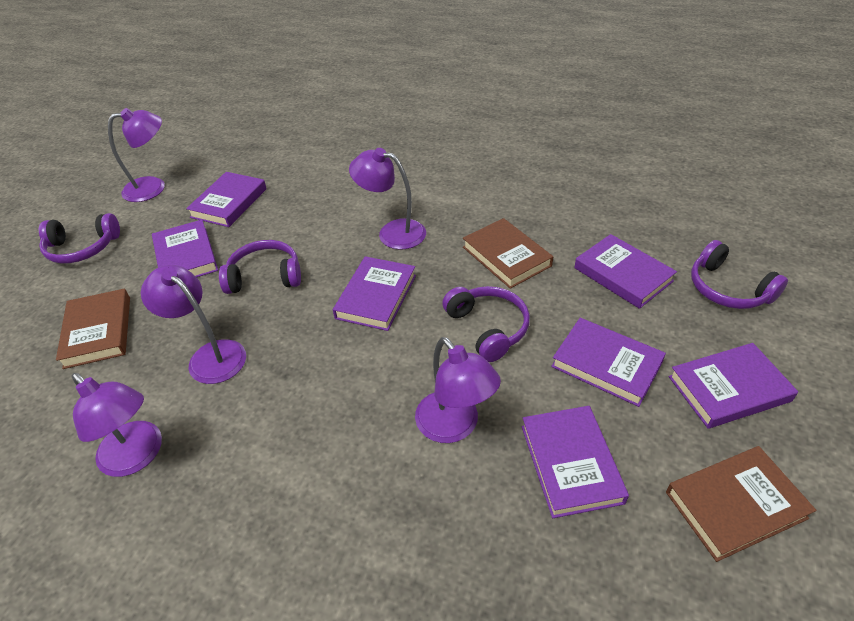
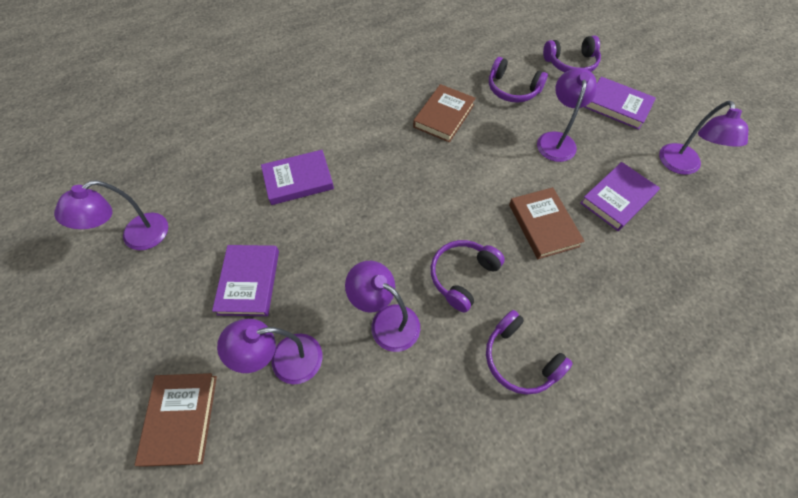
purple book: 7 -> 4

